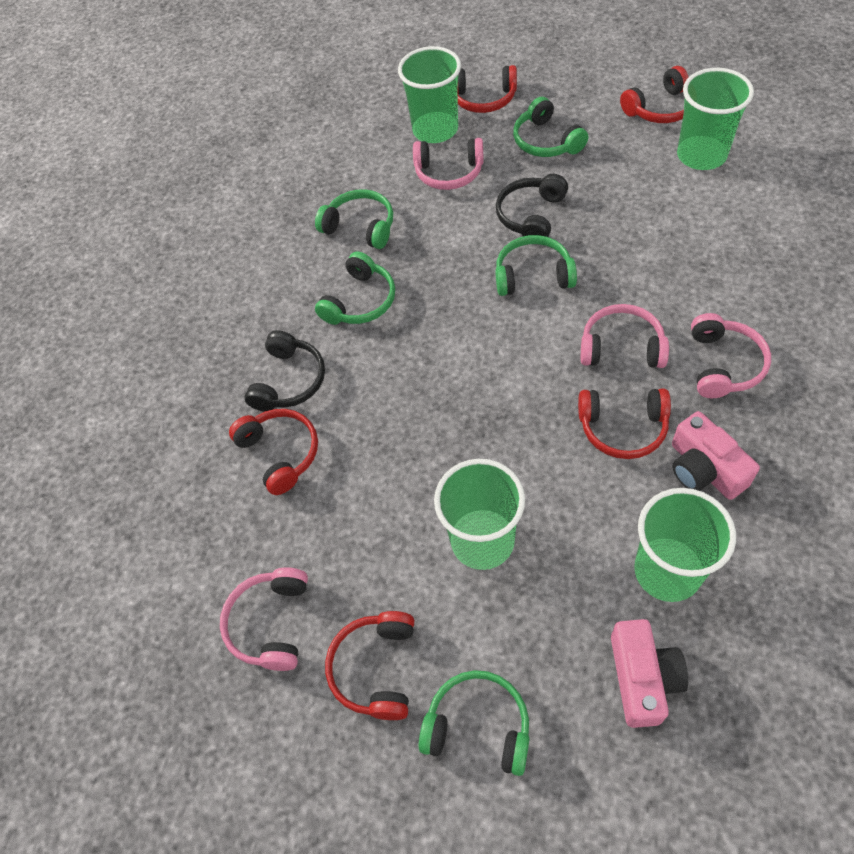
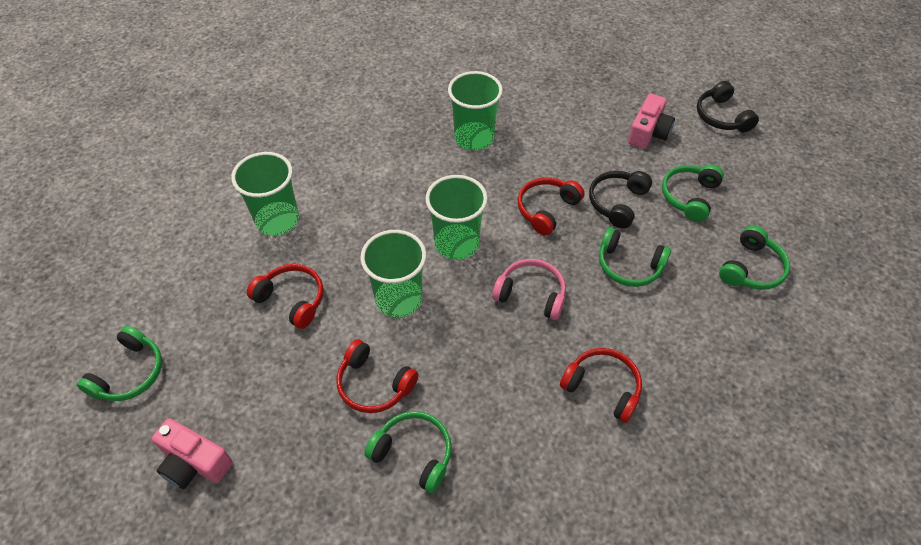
pink headphones: 4 -> 1
red headphones: 5 -> 4

